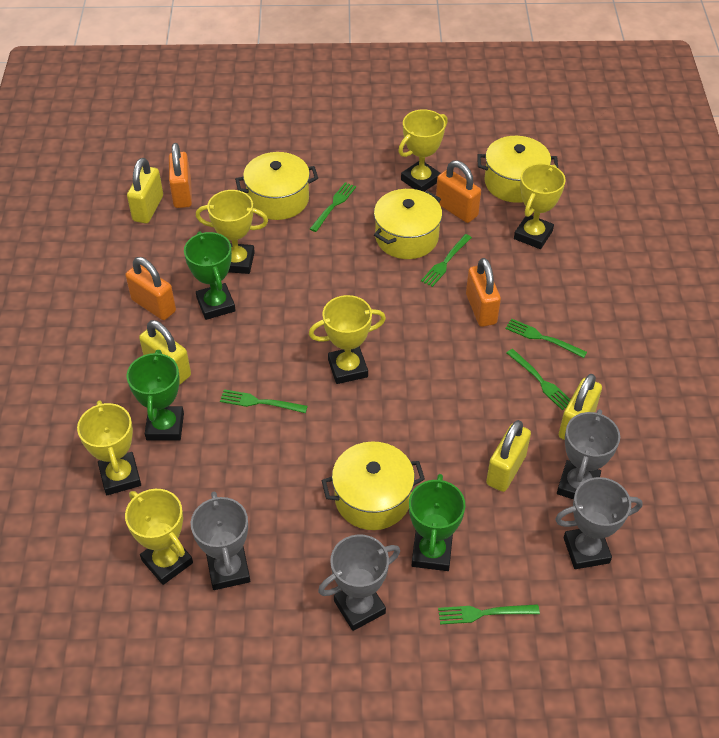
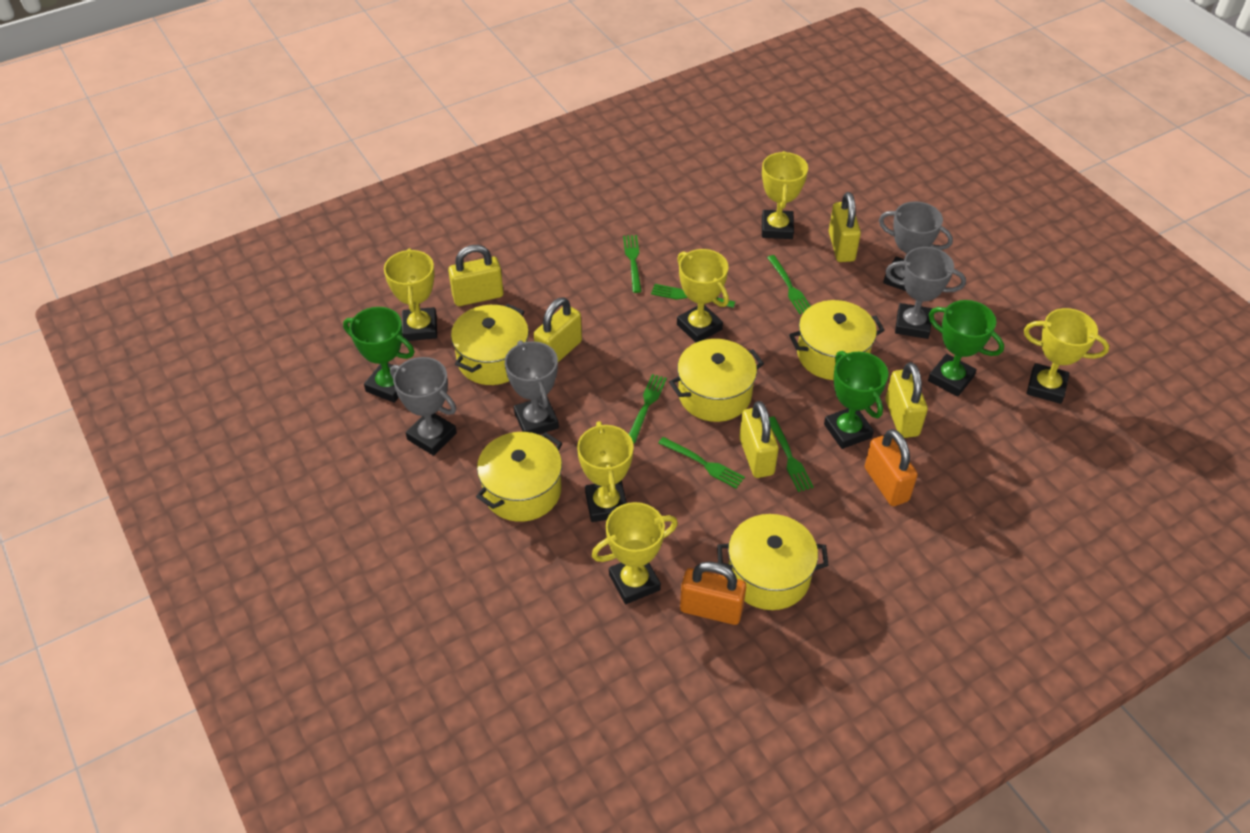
orange padlock: 4 -> 2
yellow padlock: 4 -> 5
yellow pot: 4 -> 5

